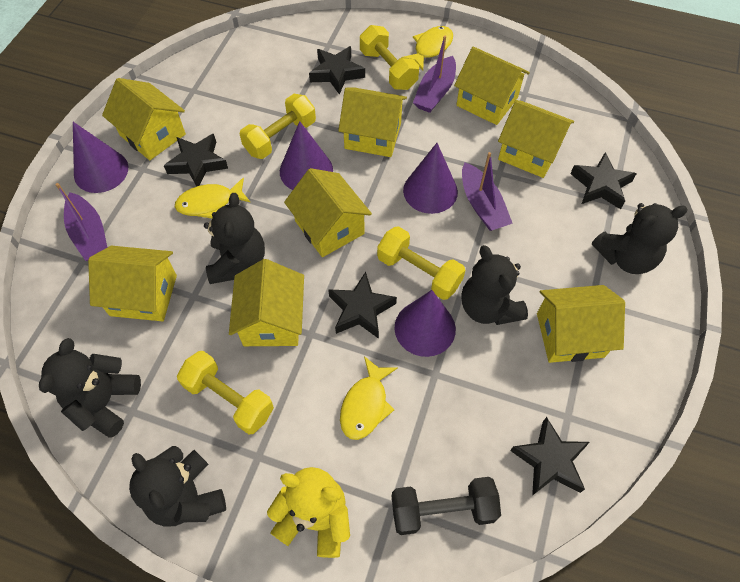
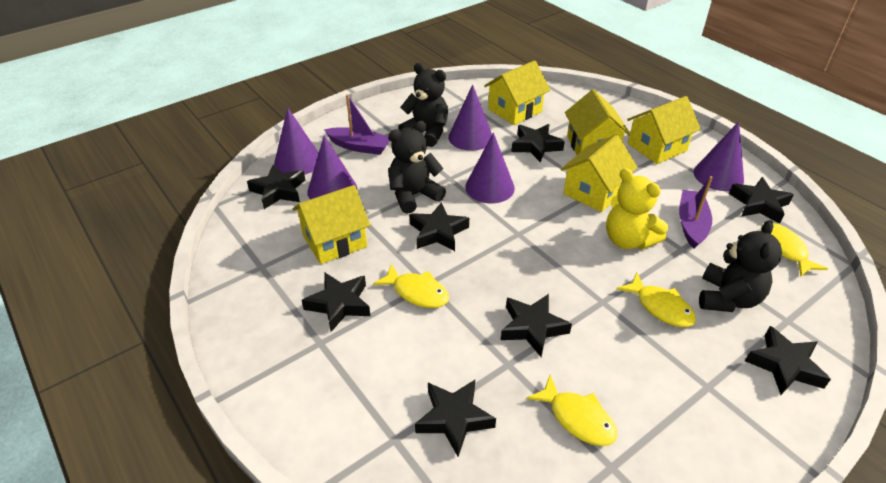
black dumbbell: 1 -> 0
black star: 5 -> 8
black teddy bear: 5 -> 3
purple boat: 3 -> 2
purple cone: 4 -> 5
yellow dumbbell: 4 -> 0
yellow fish: 3 -> 4
yellow house: 8 -> 5

